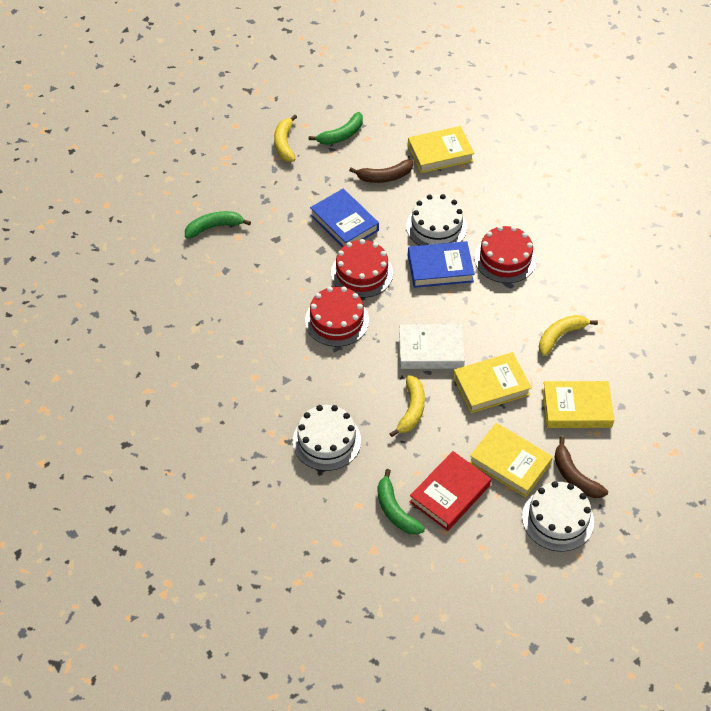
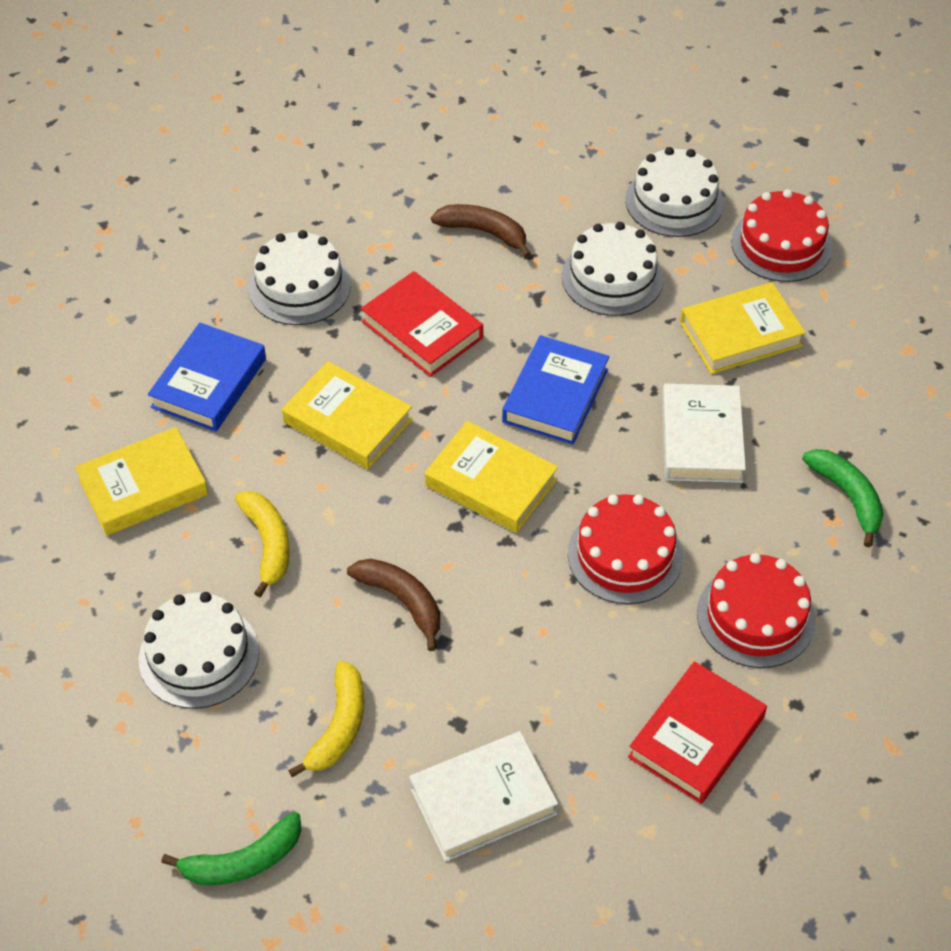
green banana: 3 -> 2
red book: 1 -> 2
white book: 1 -> 2
white cake: 3 -> 4
yellow banana: 3 -> 2

